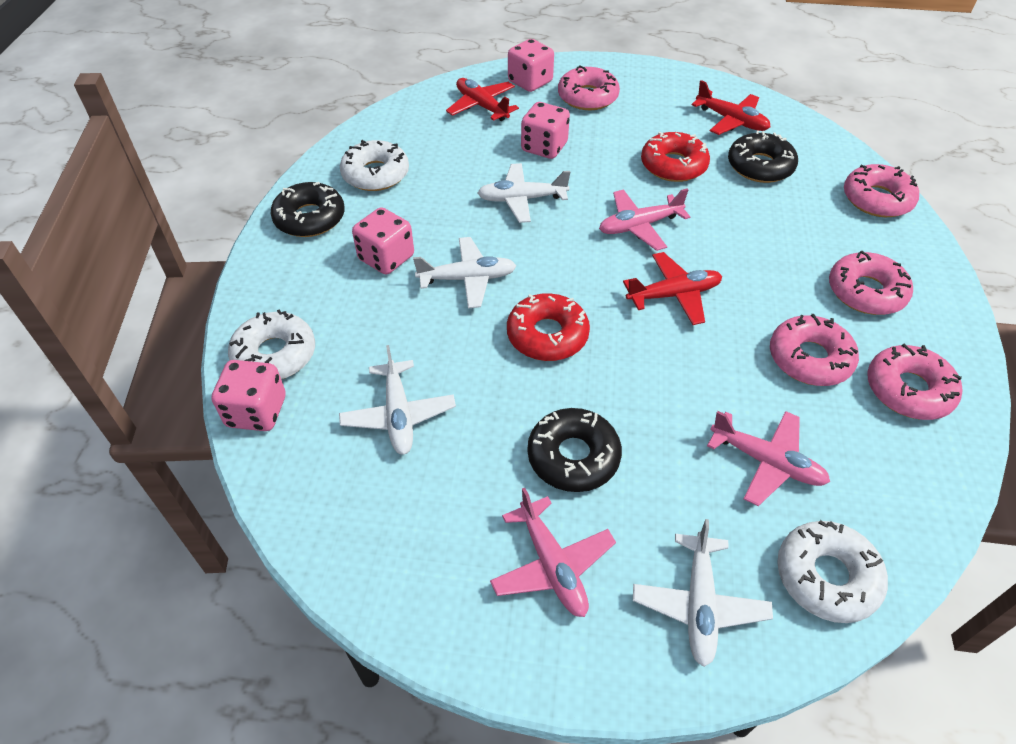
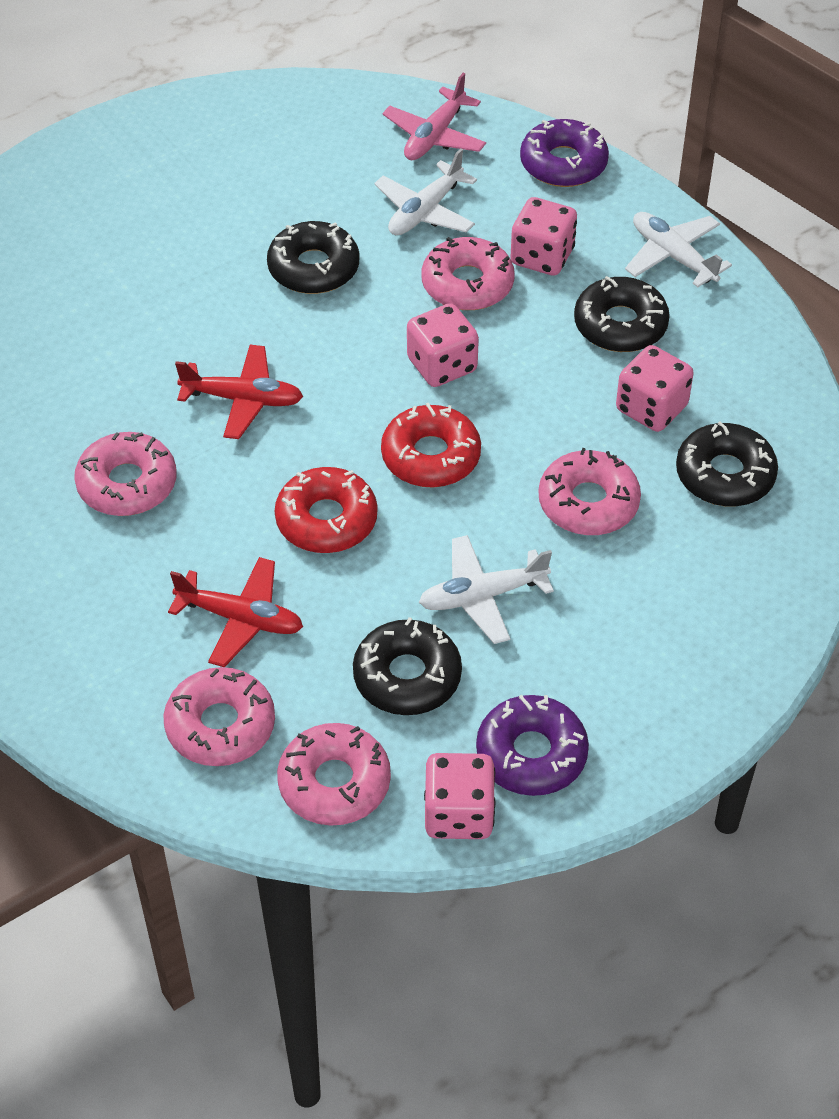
black donut: 3 -> 4
pink plane: 3 -> 1
purple donut: 0 -> 2
red plane: 3 -> 2
white donut: 3 -> 0
white plane: 4 -> 3

